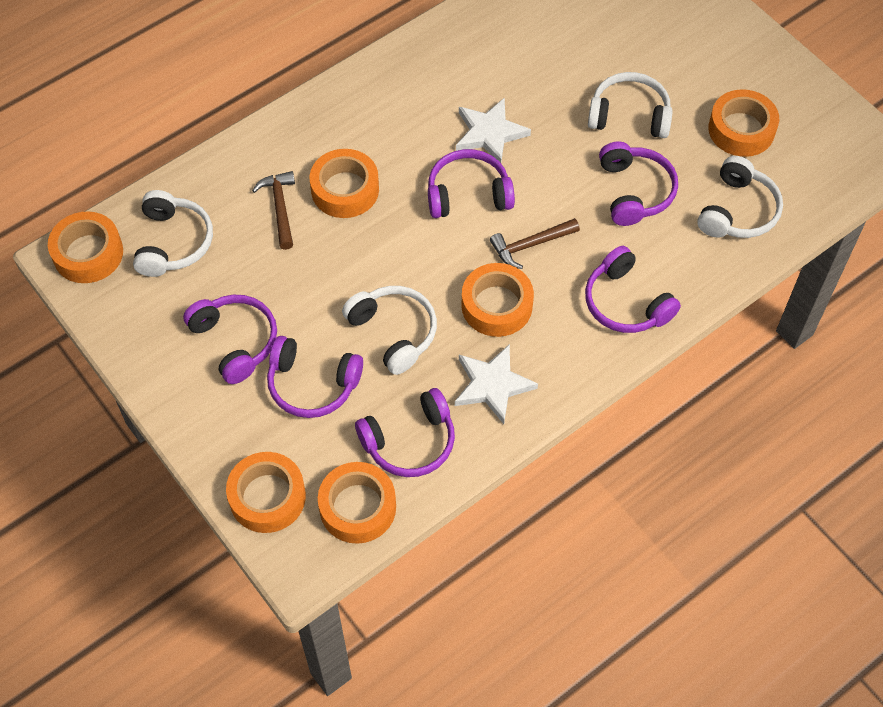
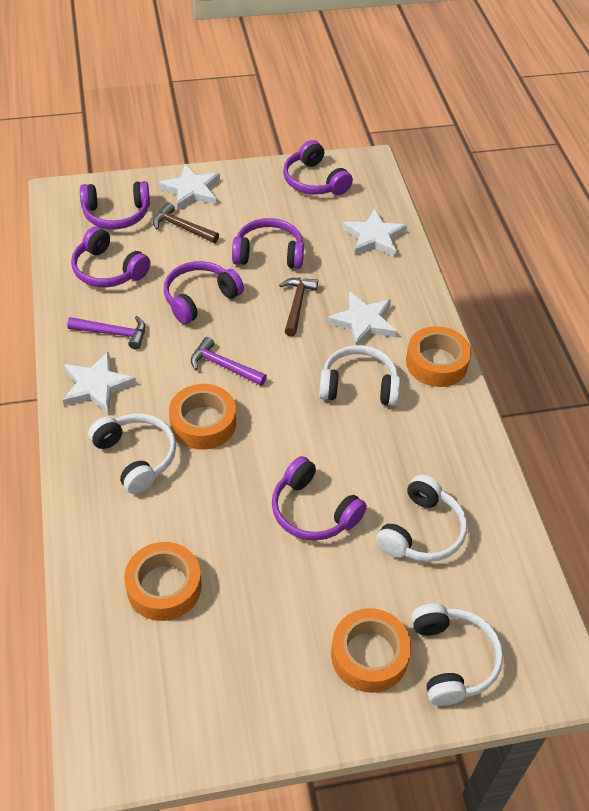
orange tape: 6 -> 4
purple hammer: 0 -> 2
white star: 2 -> 4

